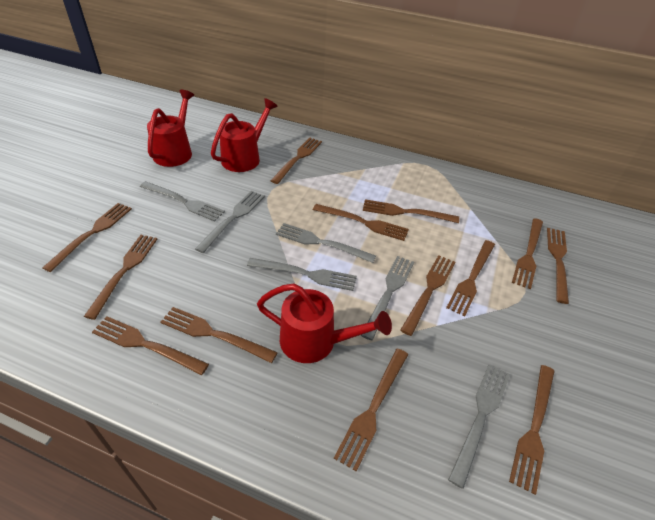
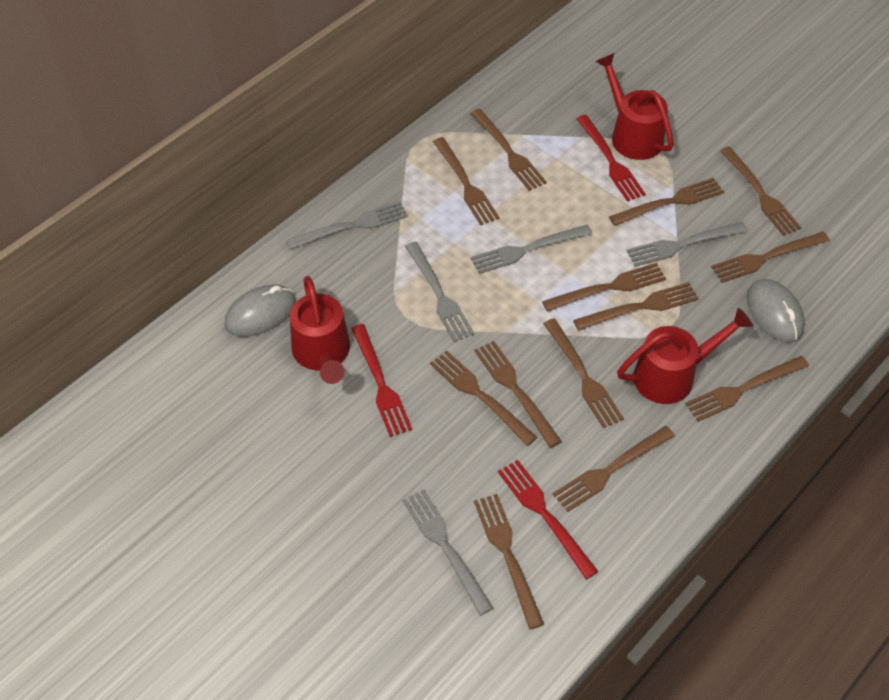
grey fork: 6 -> 5
grey mouse: 0 -> 2
red fork: 0 -> 3

